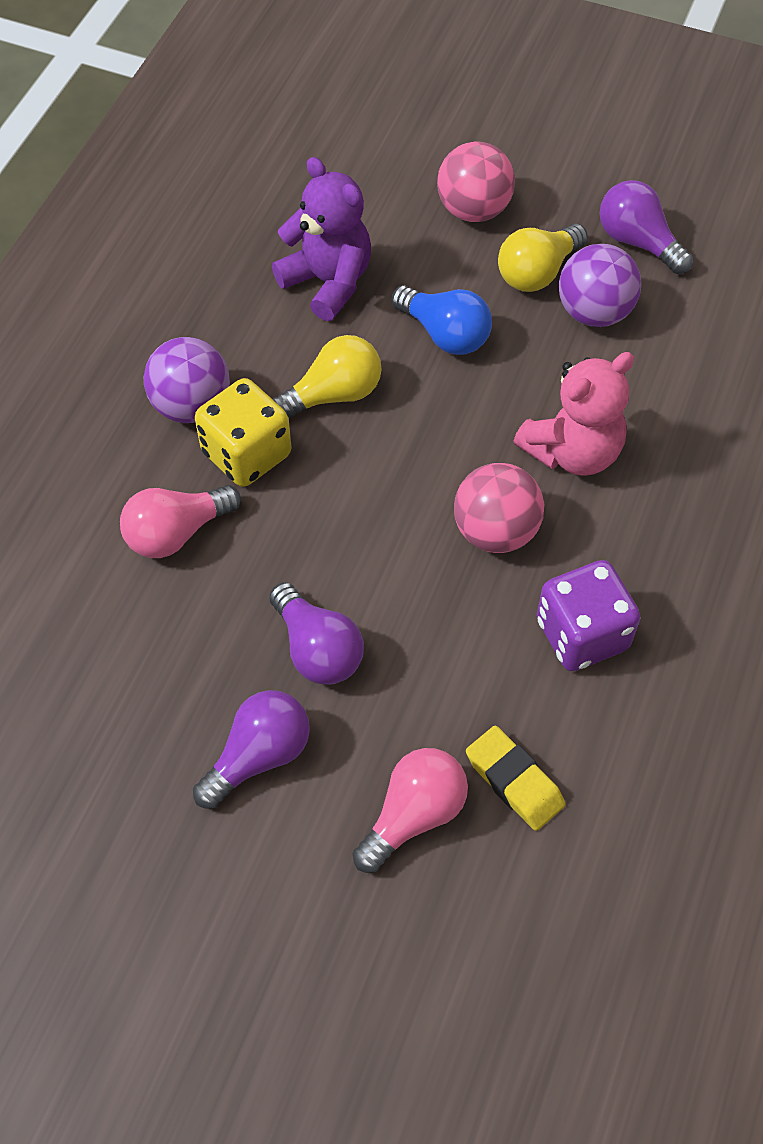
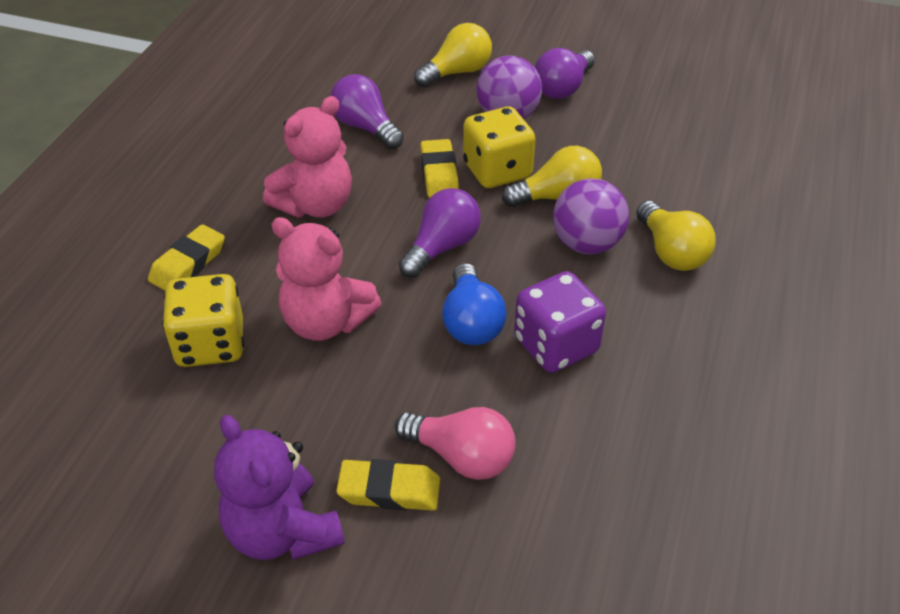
pink ball: 2 -> 0
pink light bulb: 2 -> 1
pink teddy bear: 1 -> 2
yellow dice: 1 -> 2
yellow eraser: 1 -> 3
yellow light bulb: 2 -> 3

